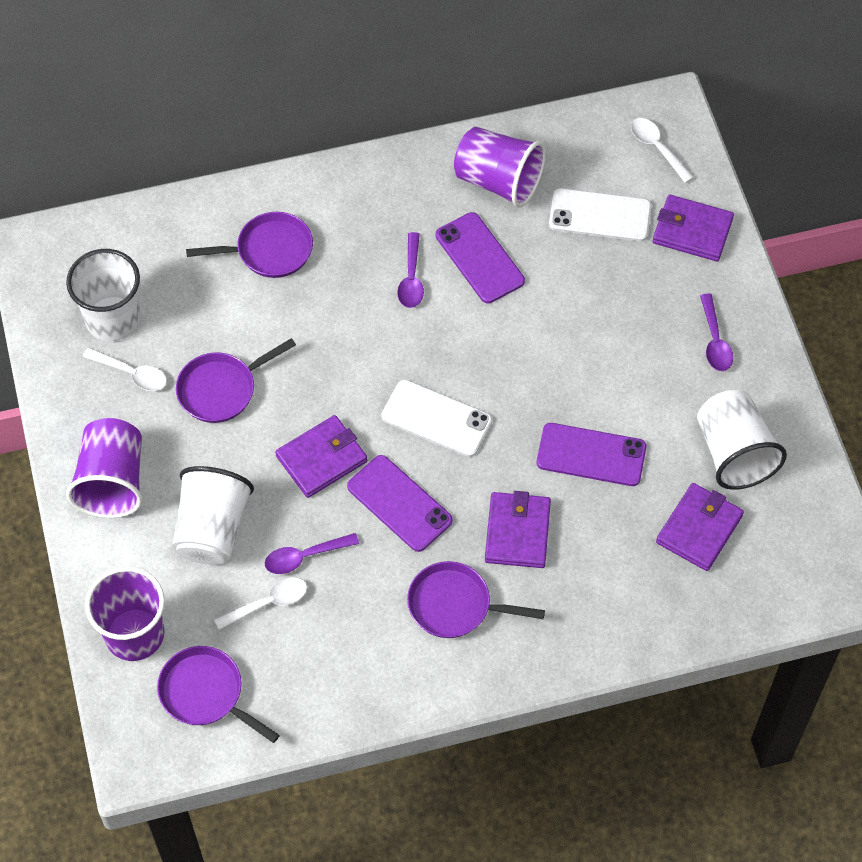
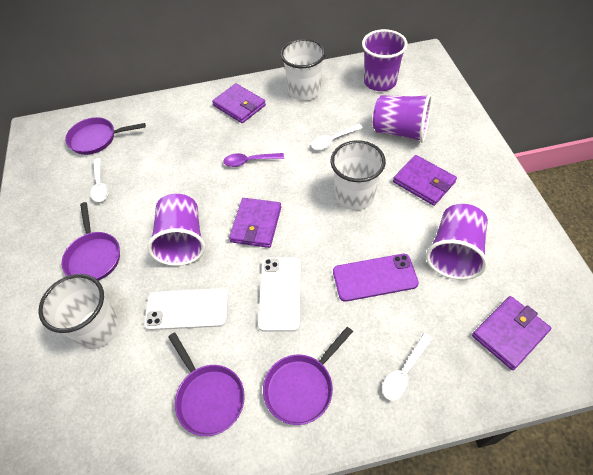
purple cup: 3 -> 4
purple phone: 3 -> 1
purple spoon: 3 -> 1

